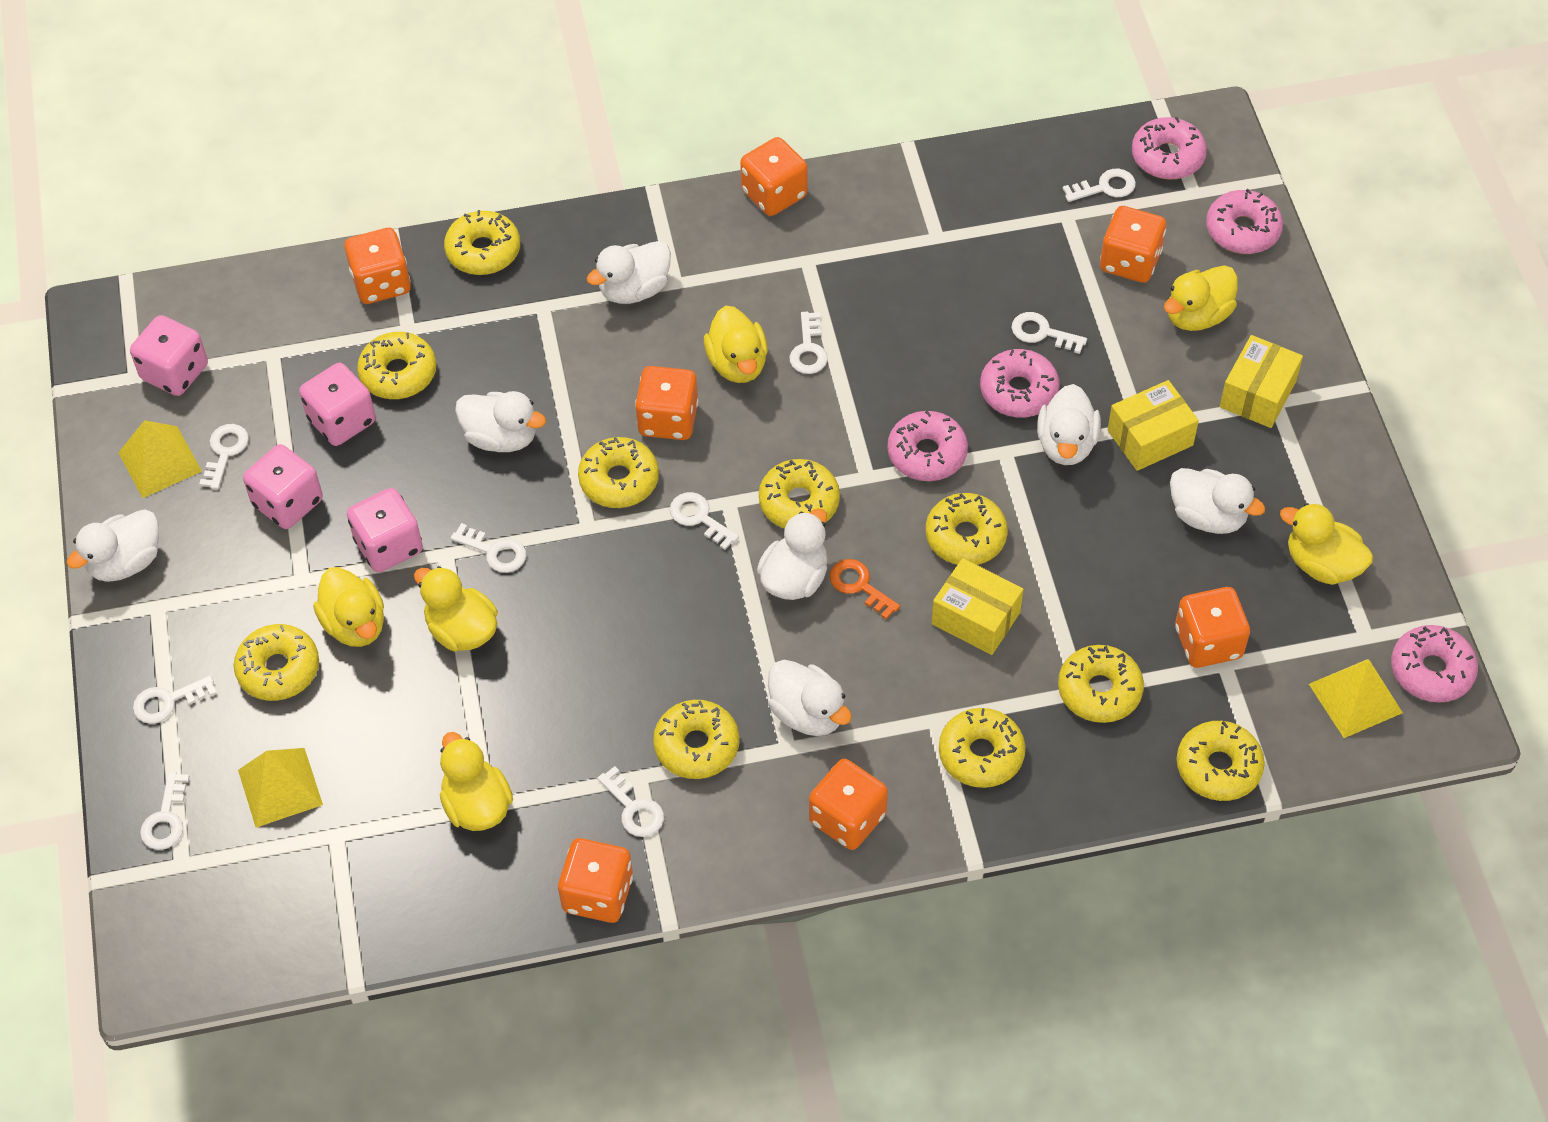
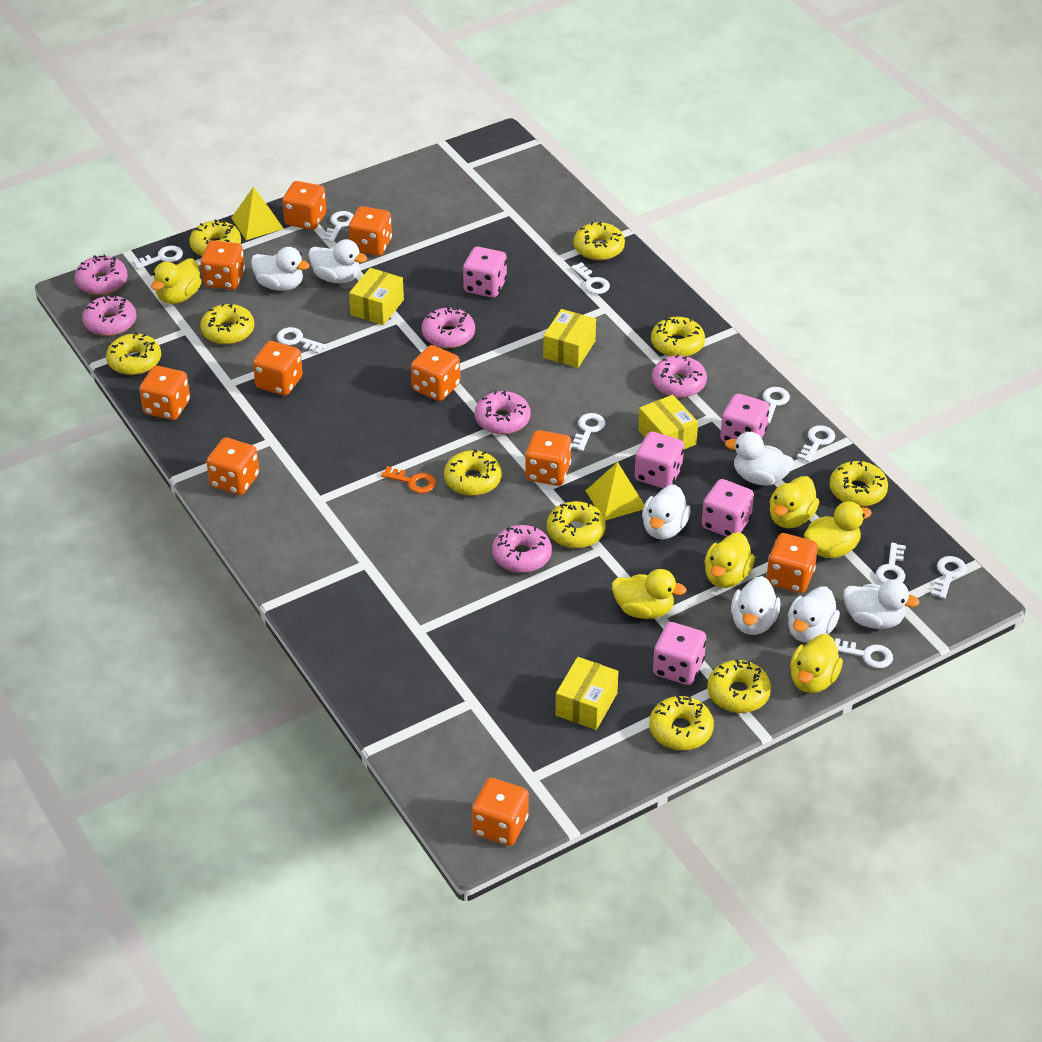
orange dice: 7 -> 10
pink dice: 4 -> 5
pink donut: 5 -> 6
white key: 9 -> 10
yellow box: 3 -> 4
yellow pyramid: 3 -> 2

